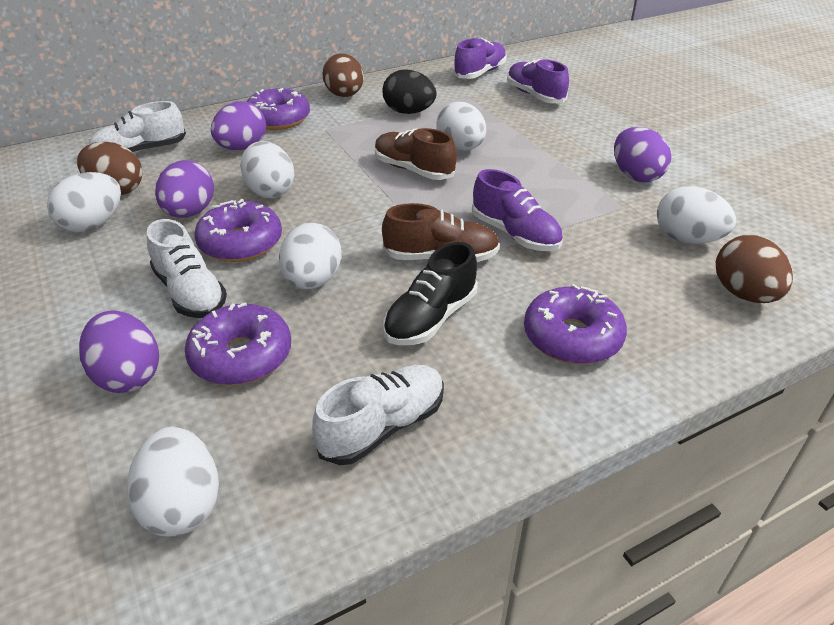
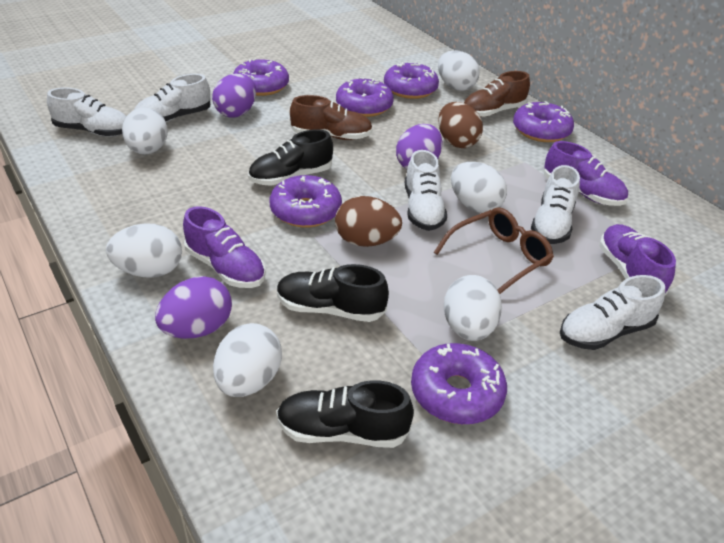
black egg: 1 -> 0
black shoe: 1 -> 3
brown egg: 3 -> 2
brown glasses: 0 -> 1
purple donut: 4 -> 6
purple egg: 4 -> 3
white shoe: 3 -> 5

